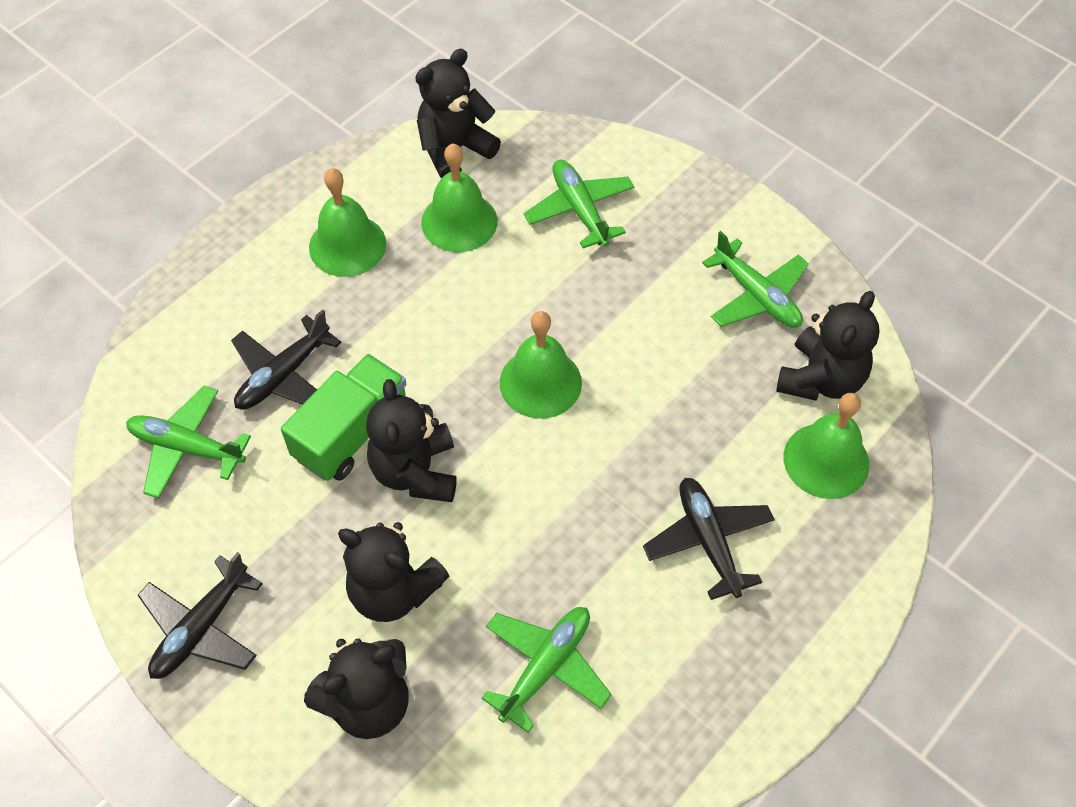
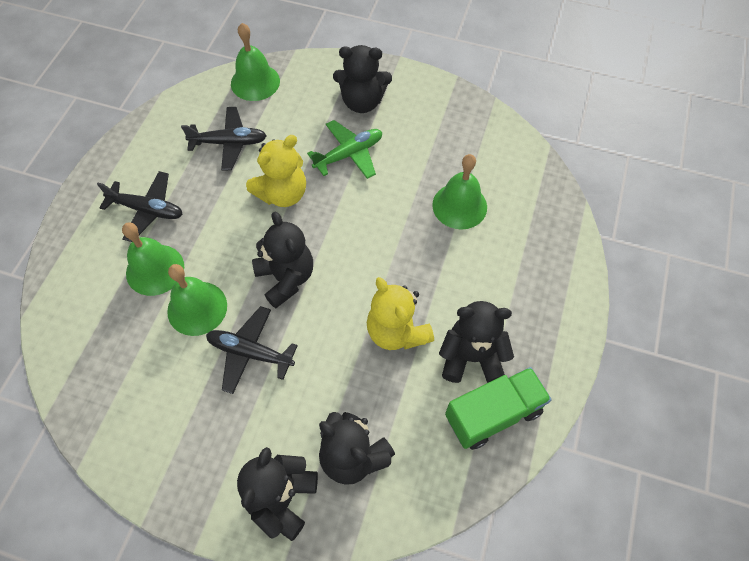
green plane: 4 -> 1
yellow teddy bear: 0 -> 2

